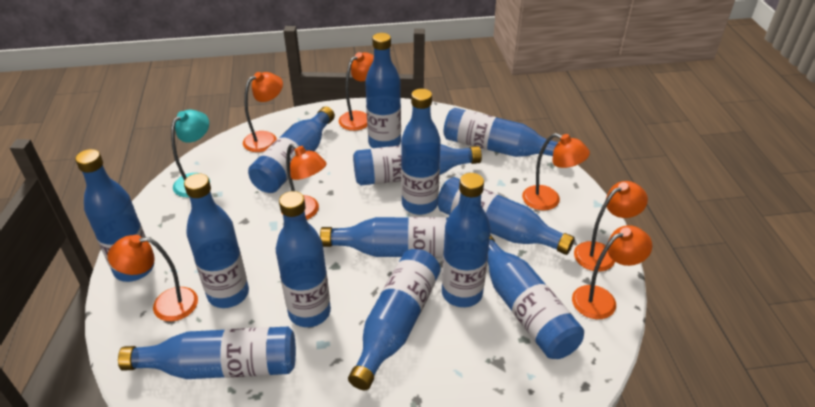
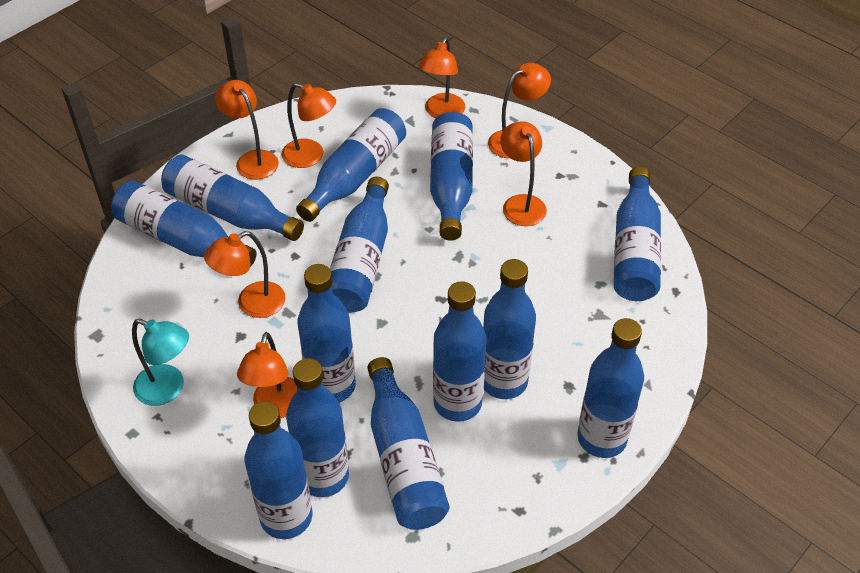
blue bottle: 14 -> 13

